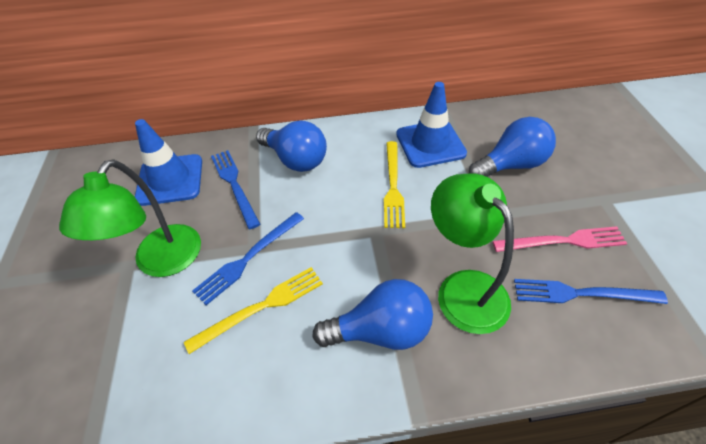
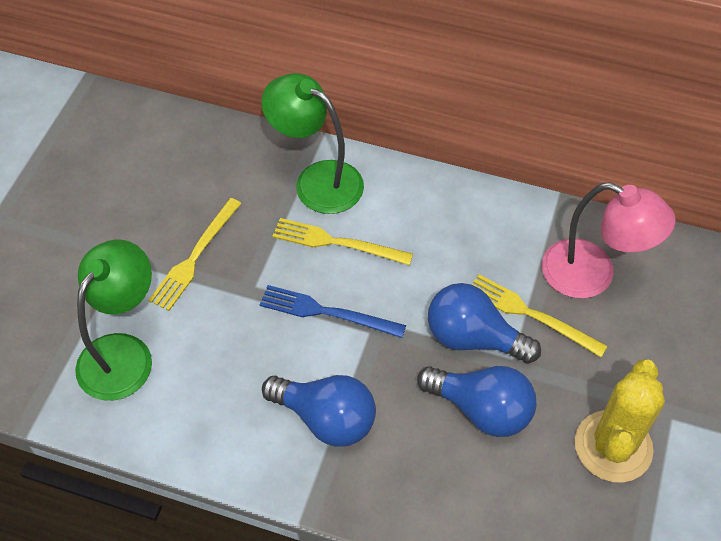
blue fork: 3 -> 1
blue traffic cone: 2 -> 0
pink fork: 1 -> 0
pink lamp: 0 -> 1
yellow cactus: 0 -> 1
yellow fork: 2 -> 3

